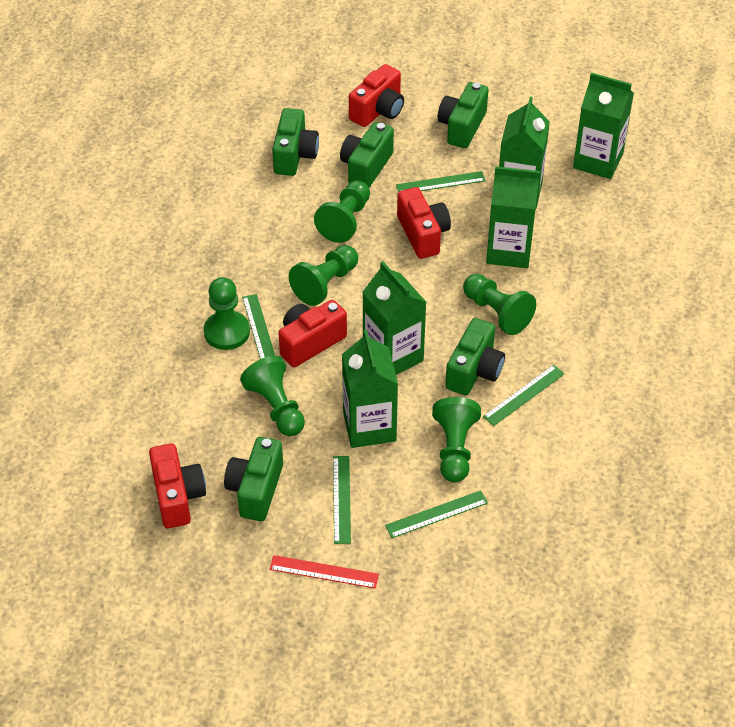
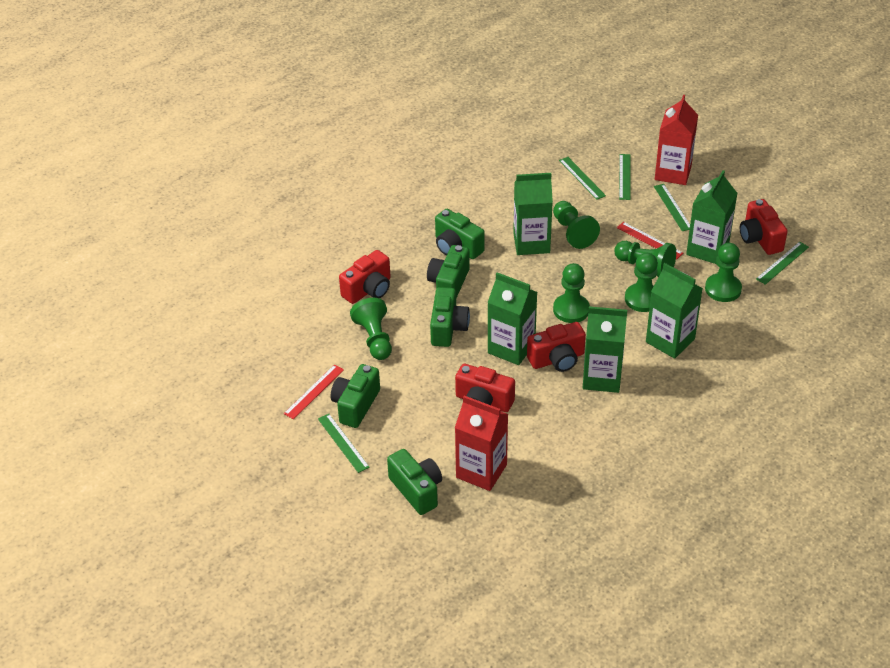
red carton: 0 -> 2
red ruler: 1 -> 2

